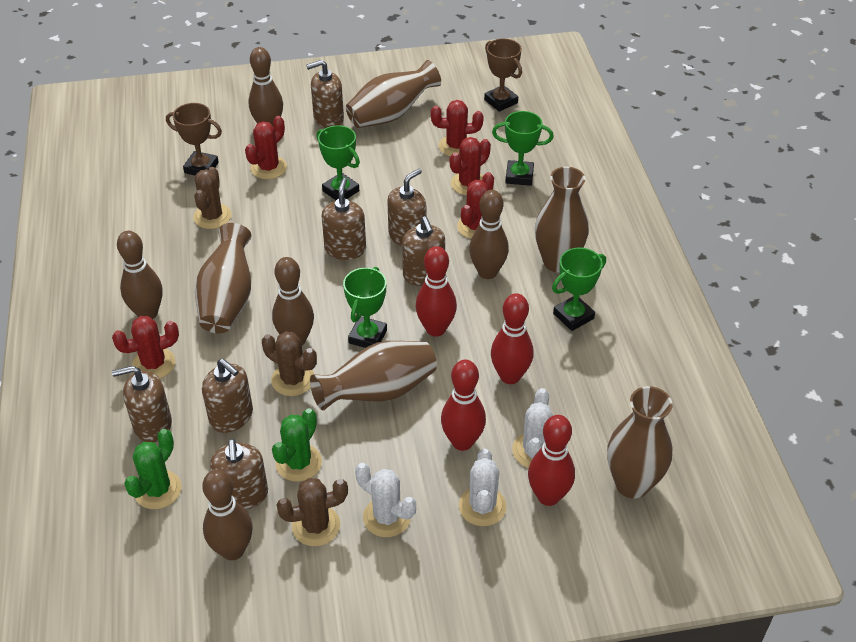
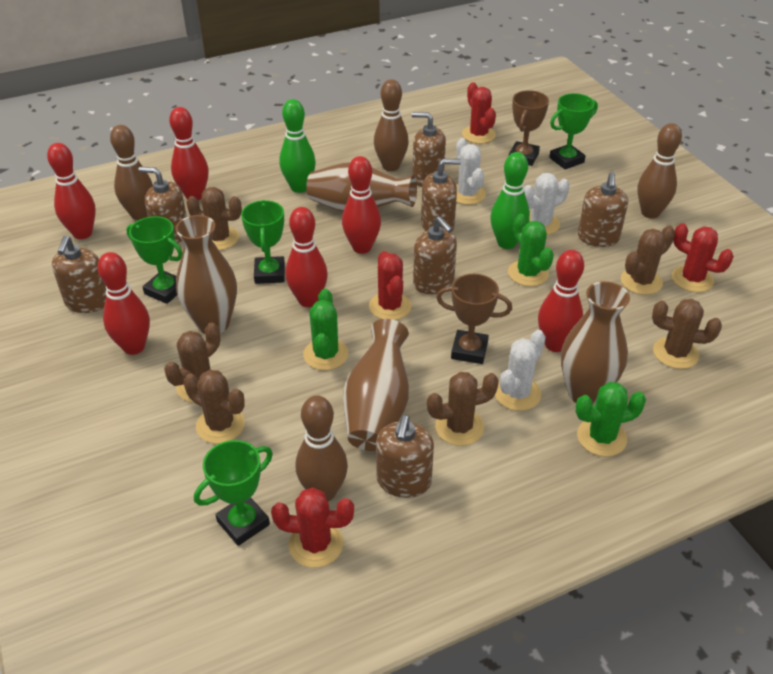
brown bowling pin: 5 -> 4
brown cactus: 3 -> 6
brown vase: 5 -> 4
green bowling pin: 0 -> 2
green cactus: 2 -> 3
red bowling pin: 4 -> 6
red cactus: 5 -> 4

